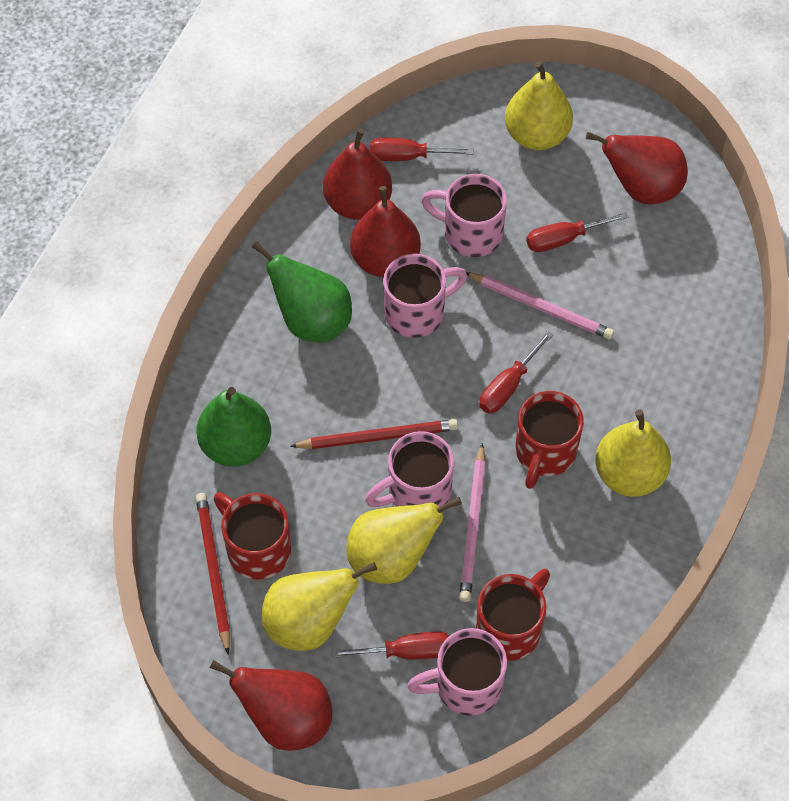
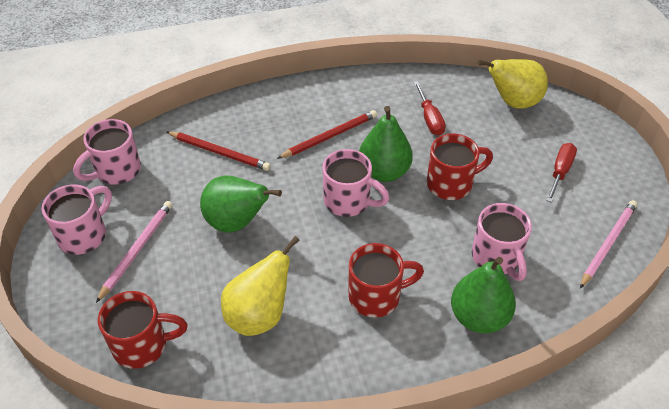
green pear: 2 -> 3
red pear: 4 -> 0
red screwdriver: 4 -> 2
yellow pear: 4 -> 2

